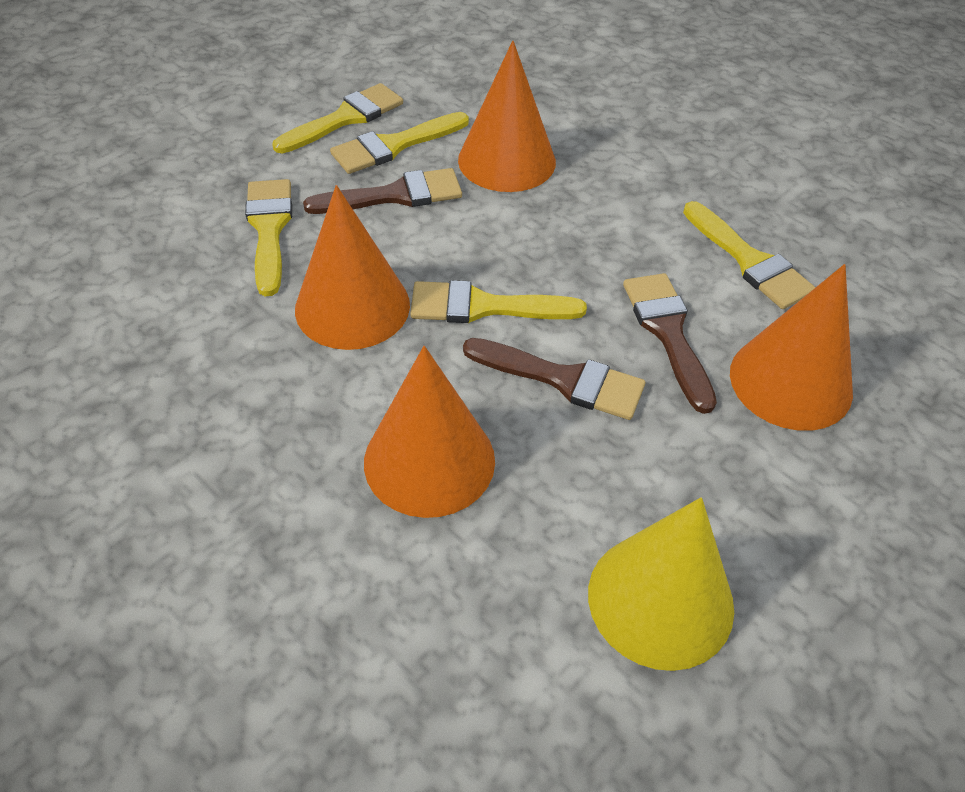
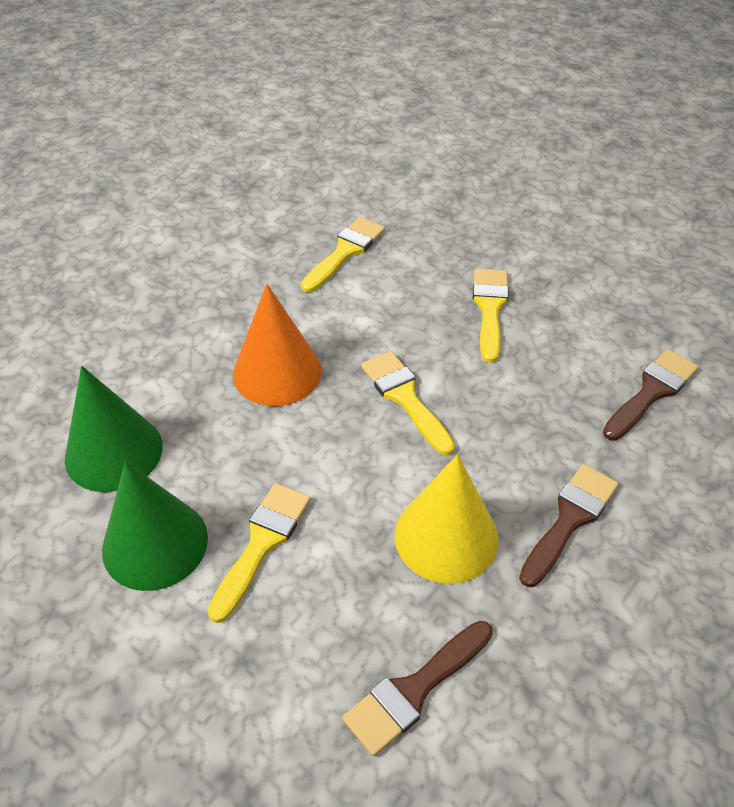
green cone: 0 -> 2
orange cone: 4 -> 1
yellow brush: 5 -> 4

